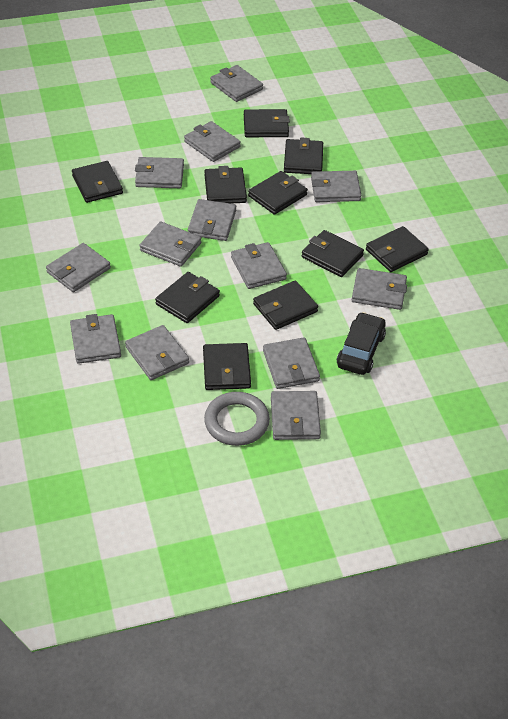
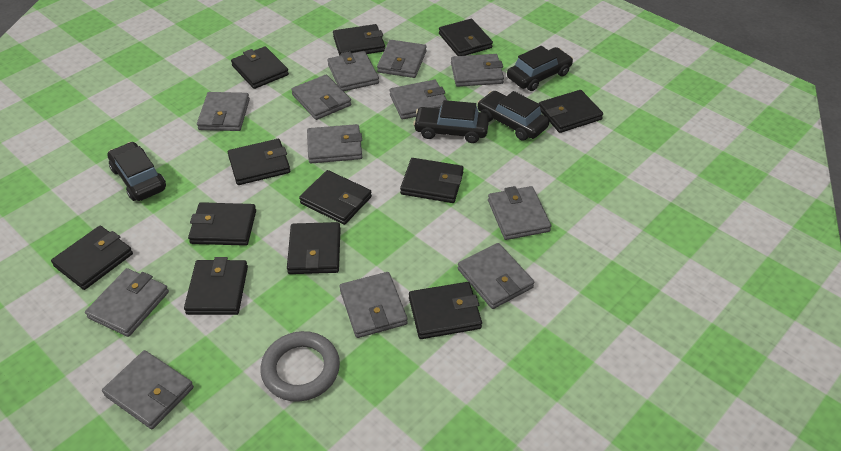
black car: 1 -> 4
black wallet: 10 -> 12
grey wallet: 13 -> 12

